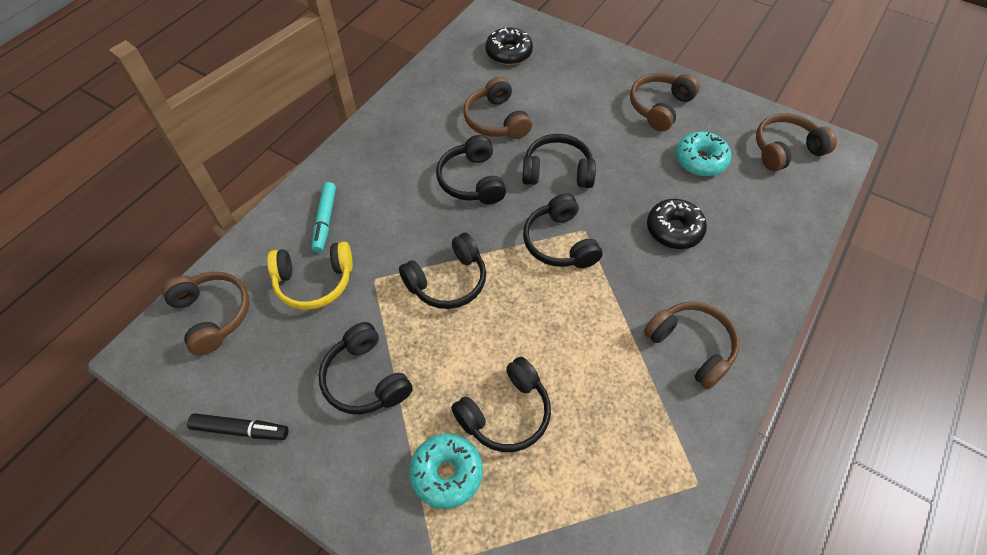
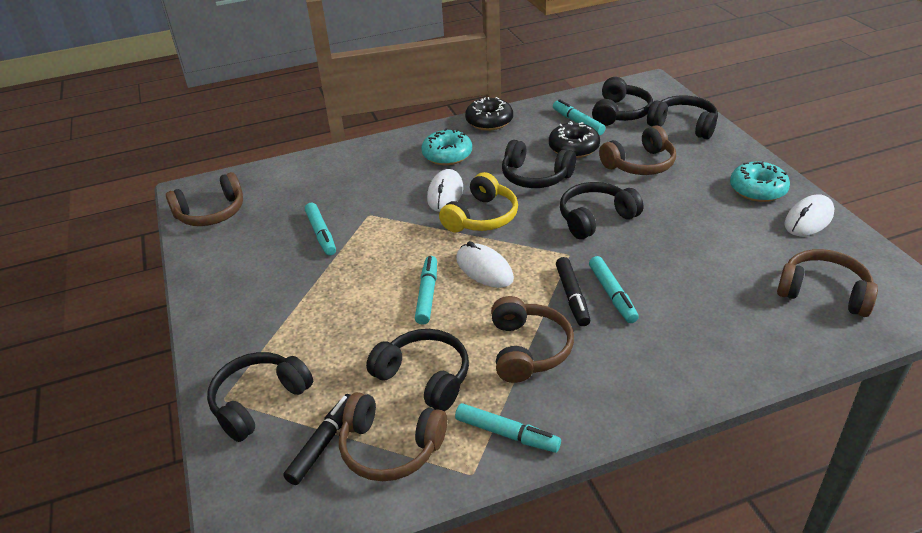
black marker: 1 -> 2
turquoise marker: 1 -> 5
white mouse: 0 -> 3

